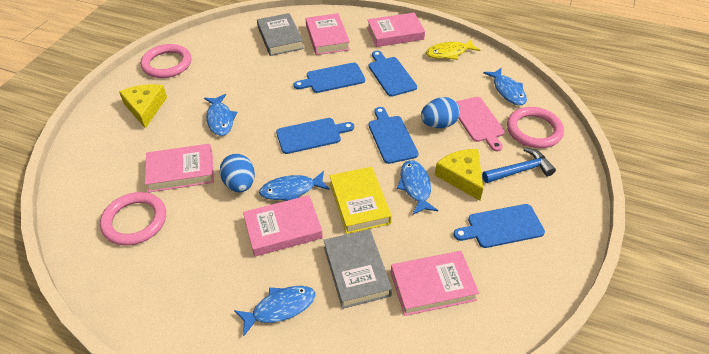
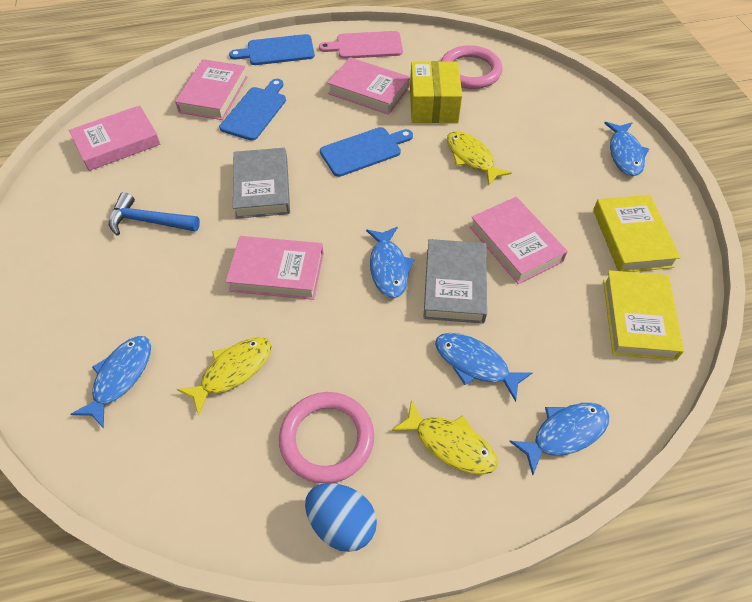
blue cutting board: 5 -> 3
blue egg: 2 -> 1
pink ring: 3 -> 2
yellow book: 1 -> 2
yellow box: 0 -> 1
yellow cheese: 2 -> 0
yellow fish: 1 -> 3

